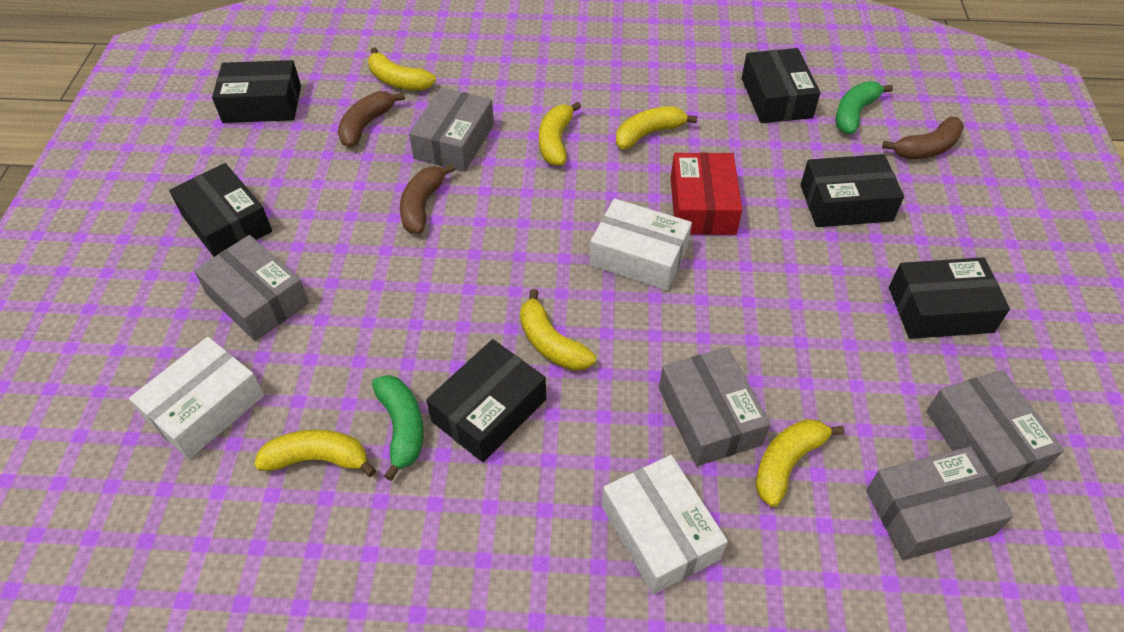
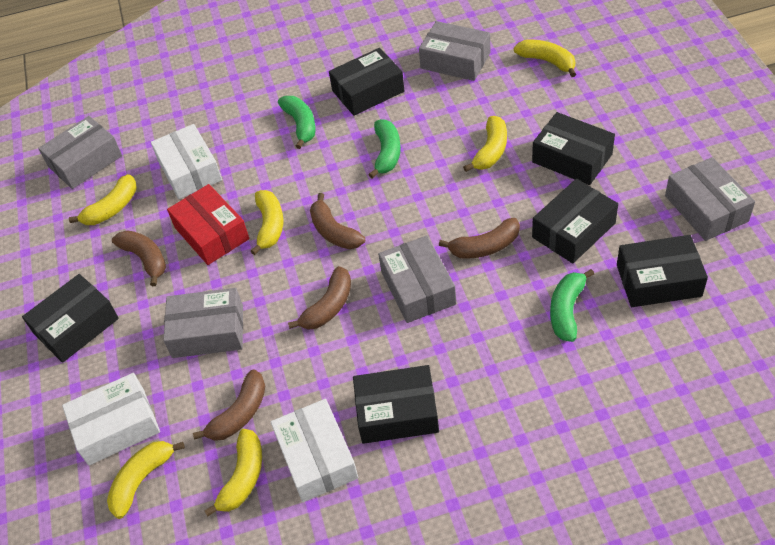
brown banana: 3 -> 5
green banana: 2 -> 3

